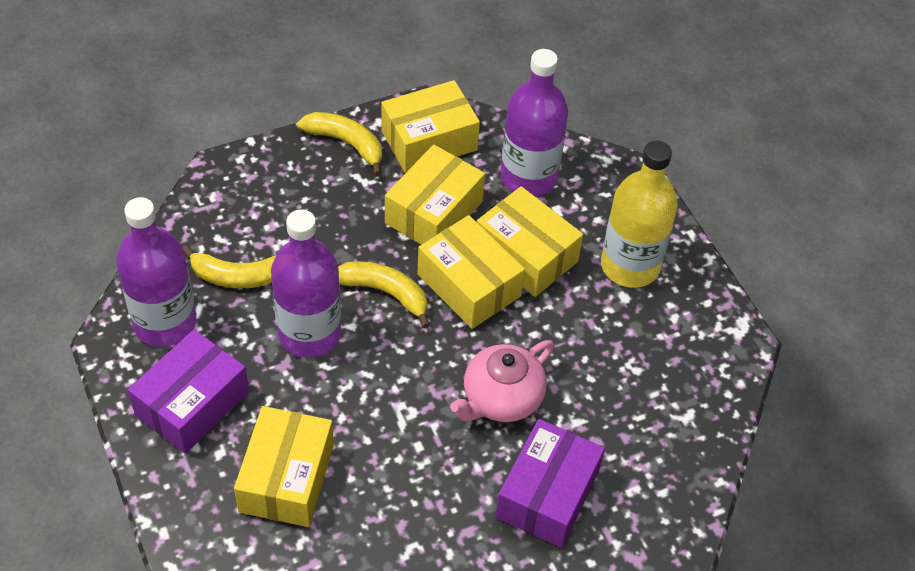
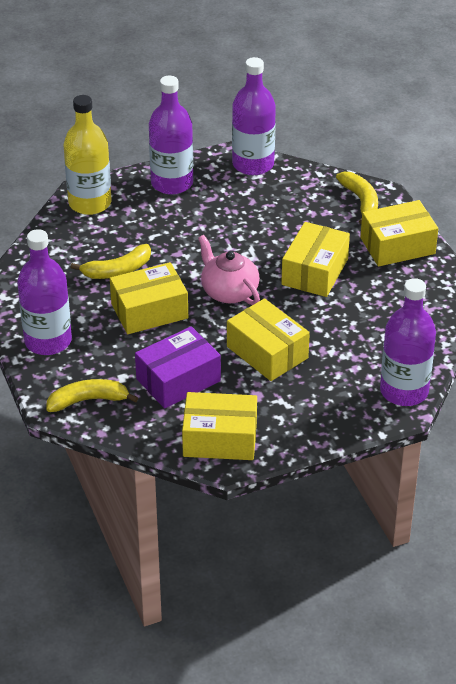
purple bottle: 3 -> 4
purple box: 2 -> 1

